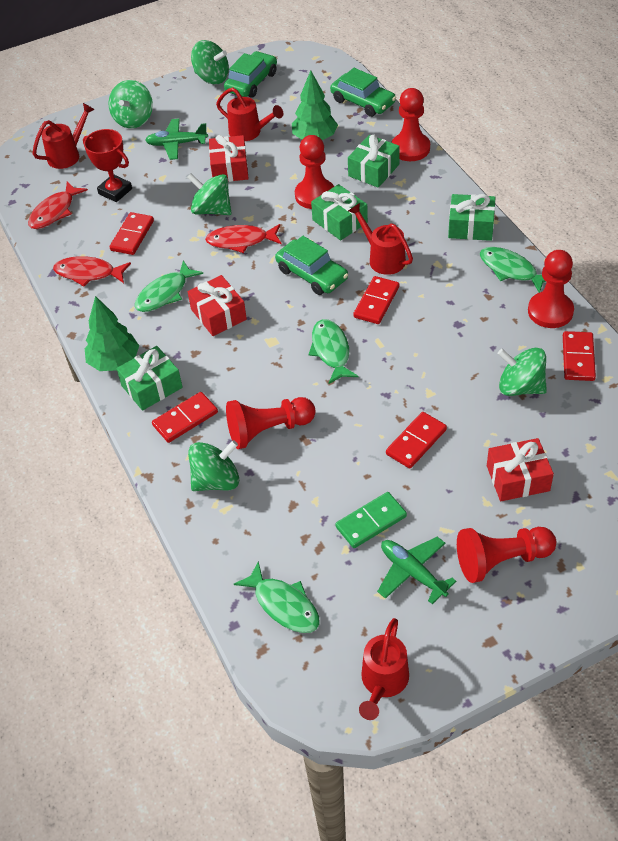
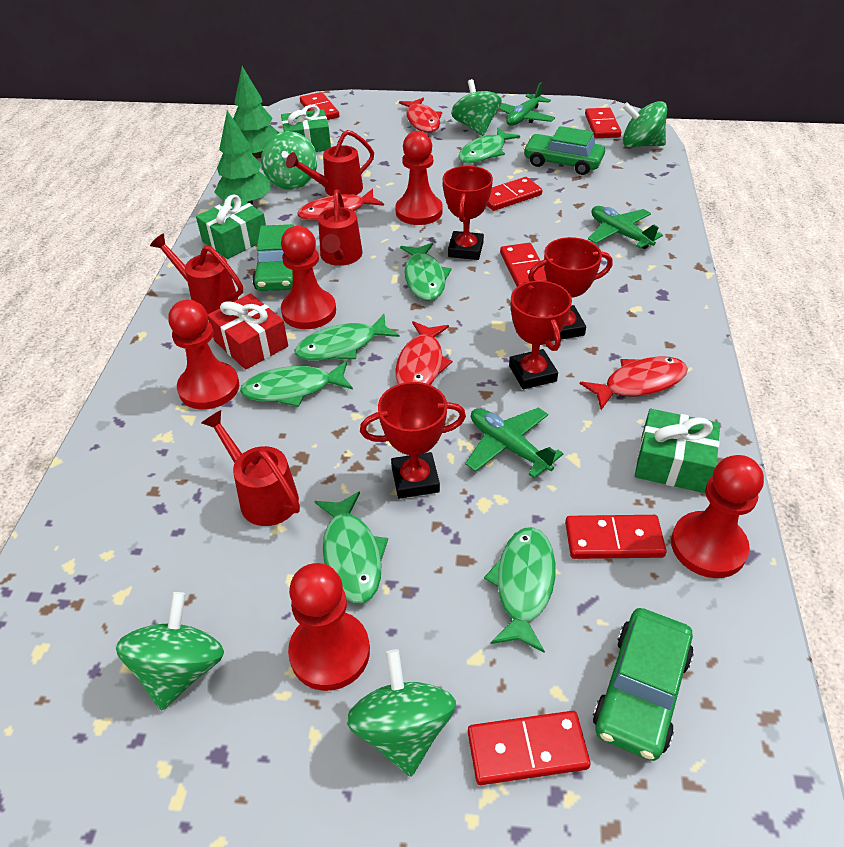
green domino: 1 -> 0
green fish: 4 -> 6
green gift: 4 -> 3
green plane: 2 -> 3
red domino: 5 -> 6
red fish: 3 -> 4
red gift: 3 -> 1
red trophy: 1 -> 4

